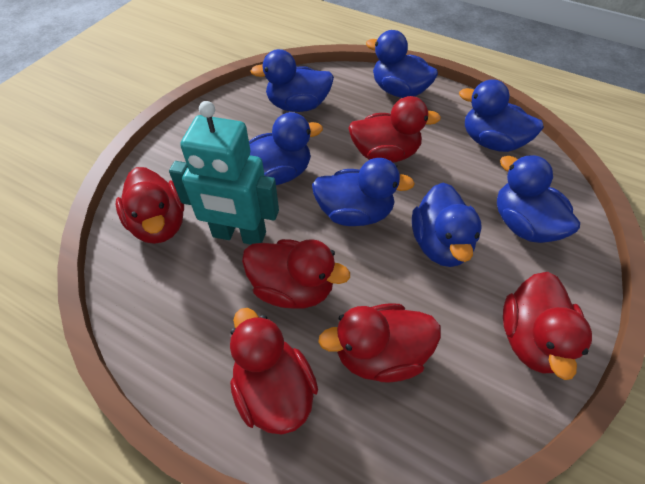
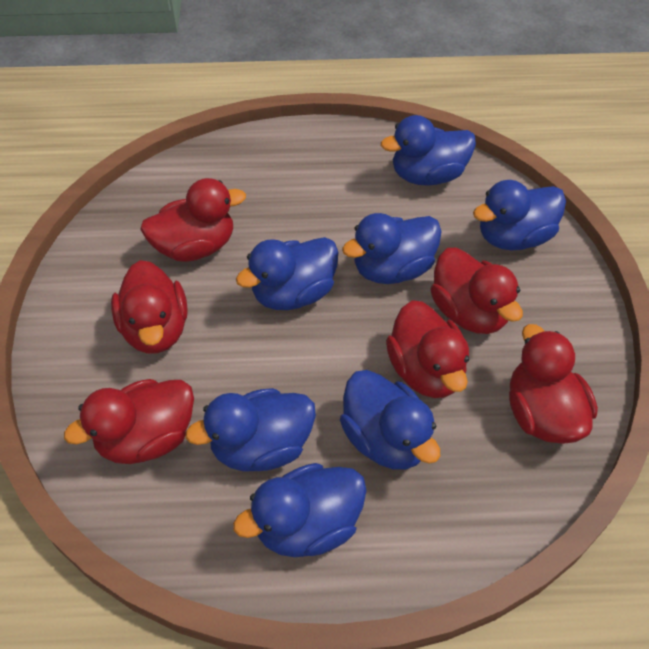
turquoise robot: 1 -> 0

